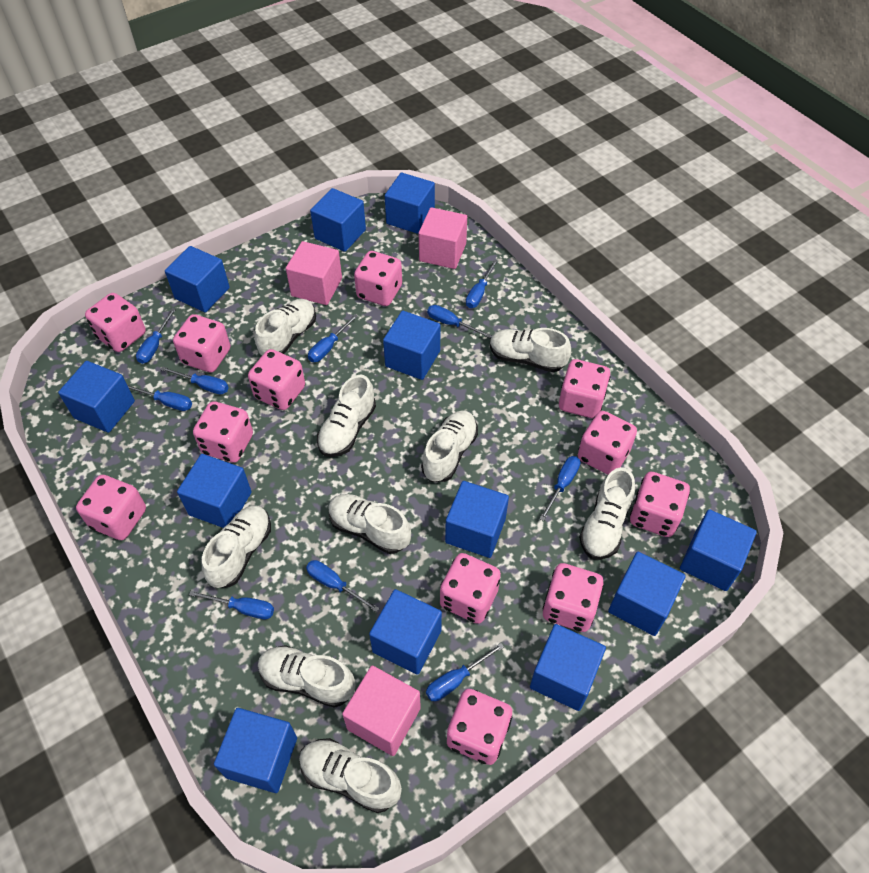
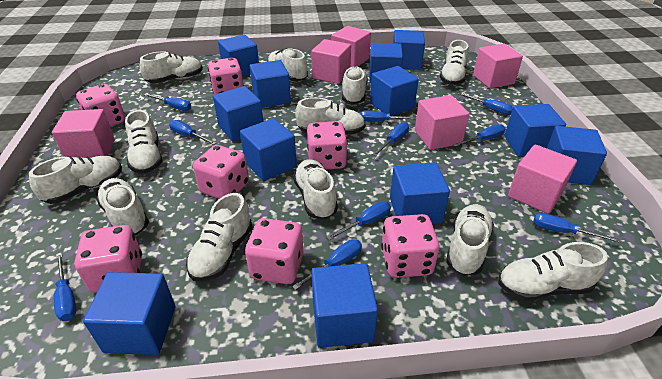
pink cube: 3 -> 6
pink dice: 12 -> 7
white shoe: 9 -> 12

